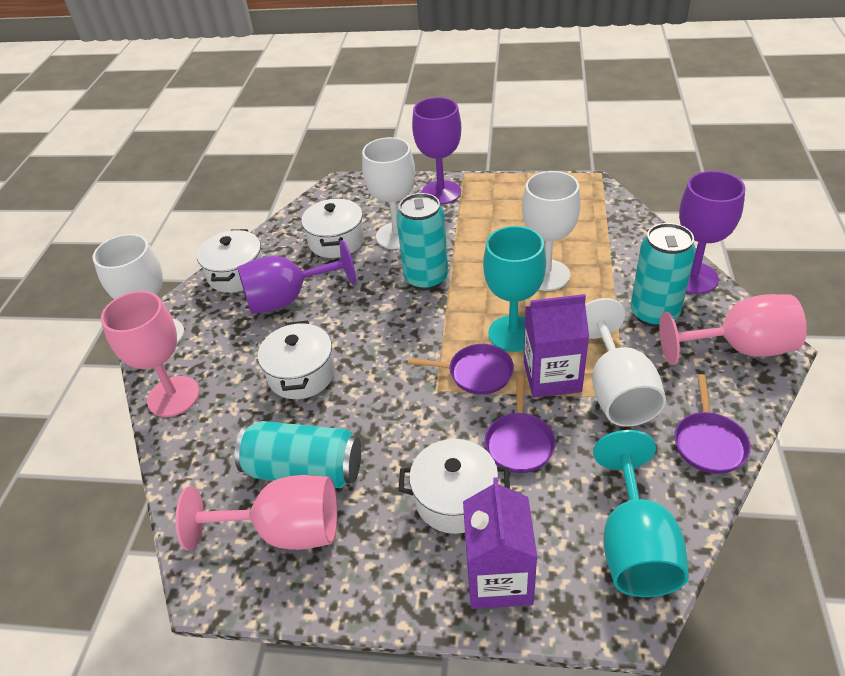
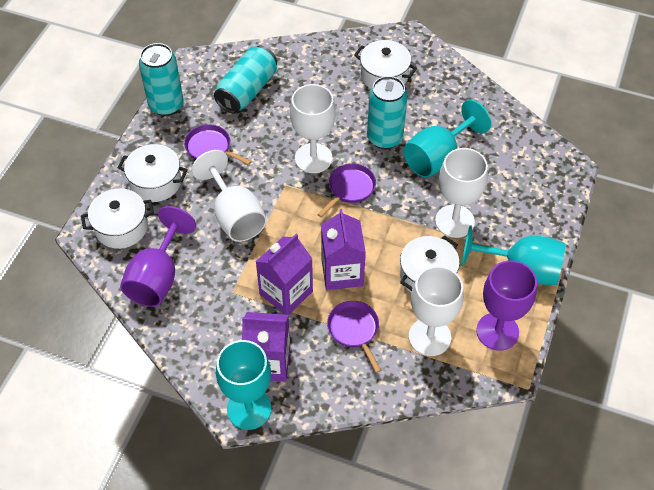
pink goblet: 3 -> 0
purple carton: 2 -> 3
purple goblet: 3 -> 2
turquoise goblet: 2 -> 3

